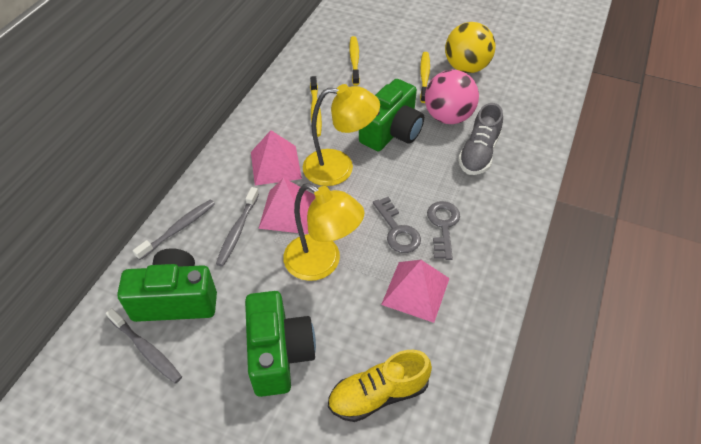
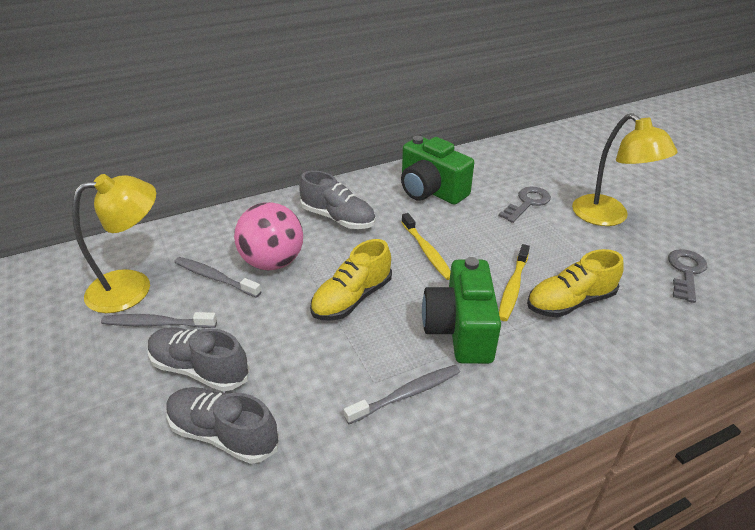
green camera: 3 -> 2
grey shoe: 1 -> 3
pink pyramid: 3 -> 0
yellow ball: 1 -> 0
yellow shoe: 1 -> 2
yellow toothbrush: 3 -> 2

